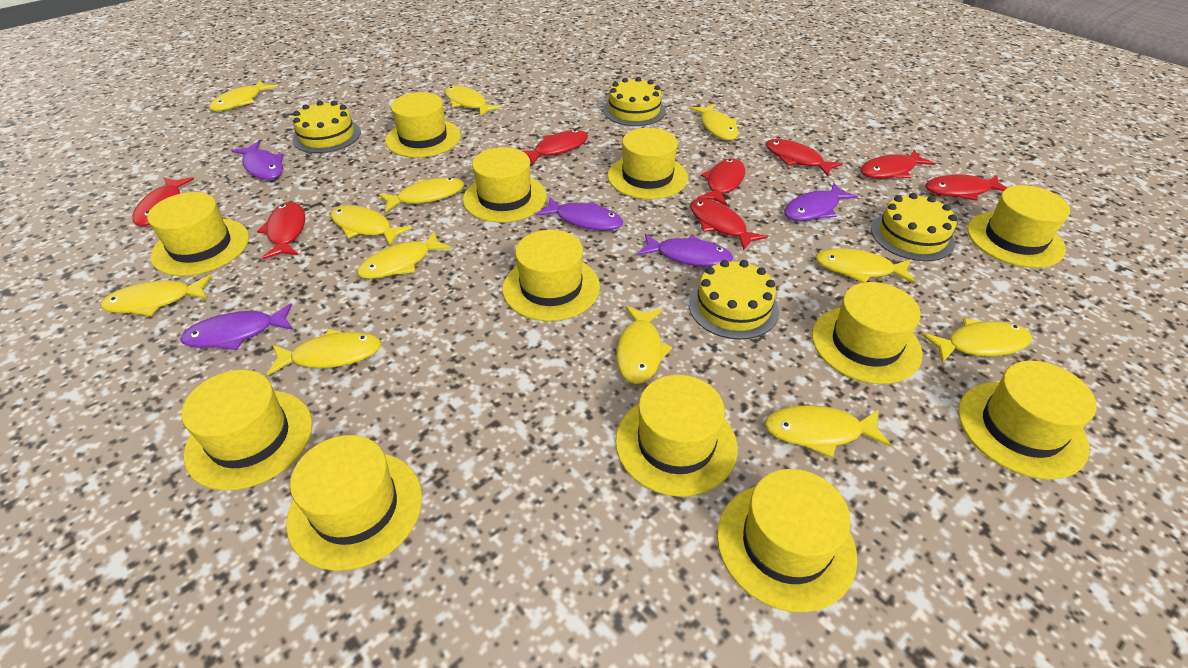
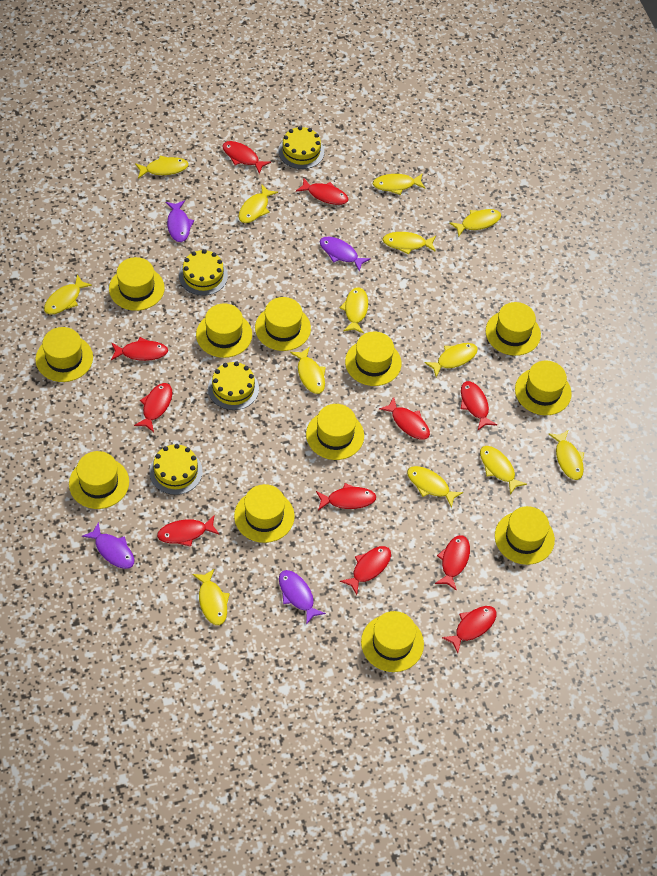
purple fish: 5 -> 4
red fish: 8 -> 11
yellow fish: 12 -> 13

